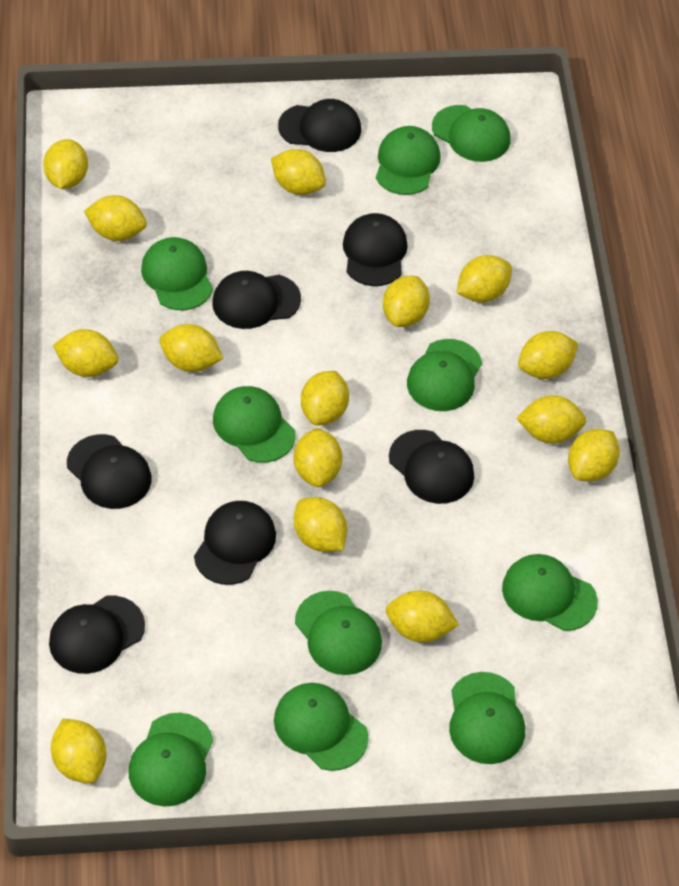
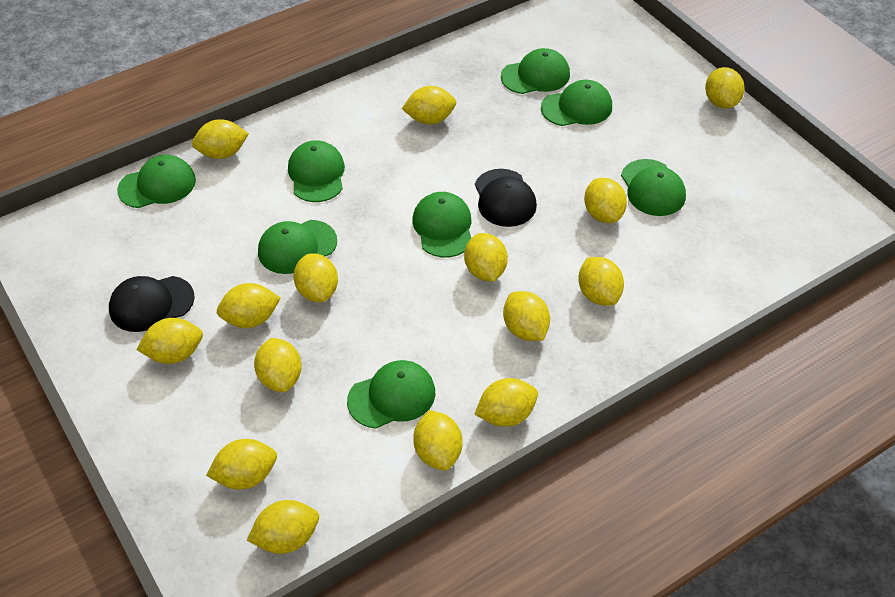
black cap: 7 -> 2
green cap: 10 -> 8

